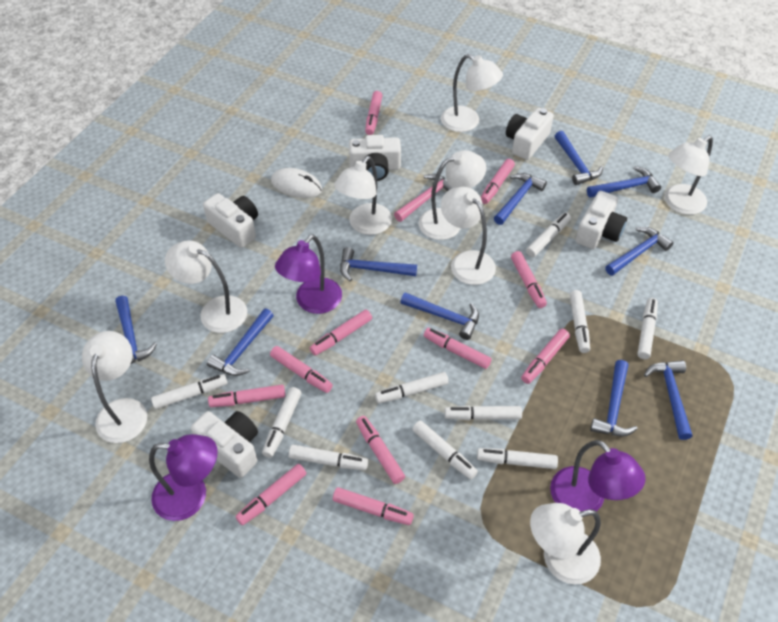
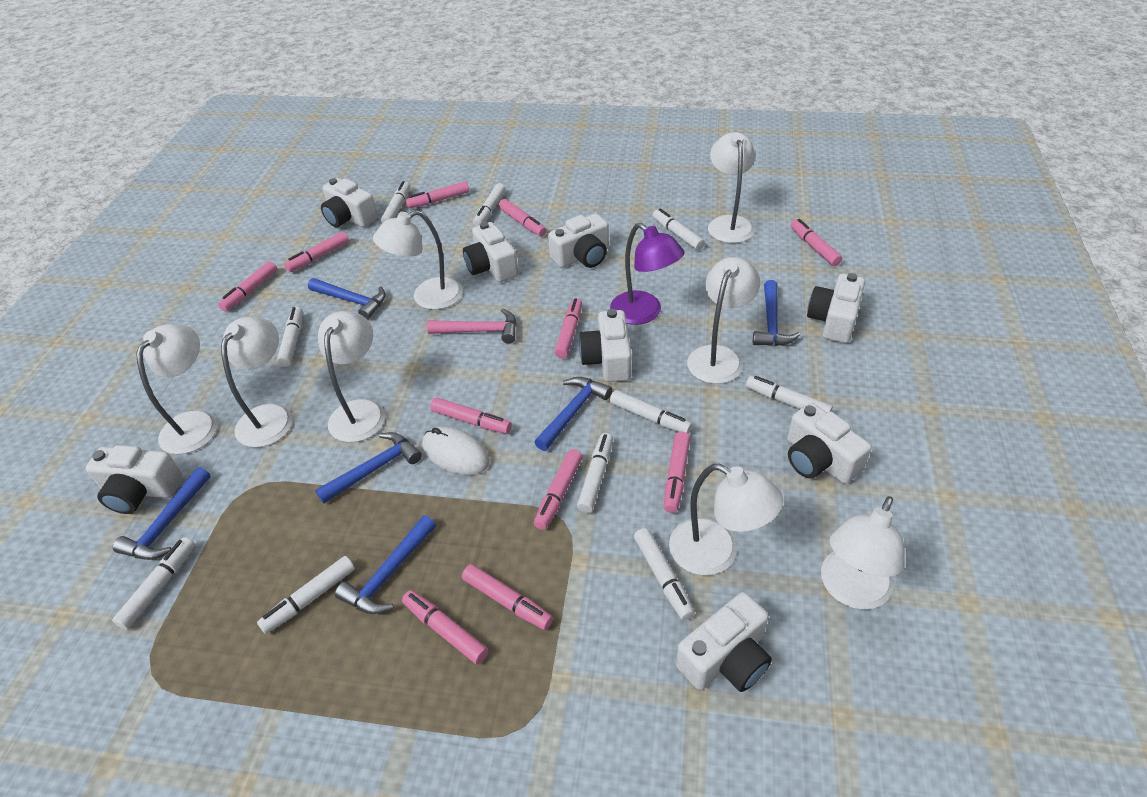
blue hammer: 10 -> 6
purple lamp: 3 -> 1
white camera: 5 -> 8

